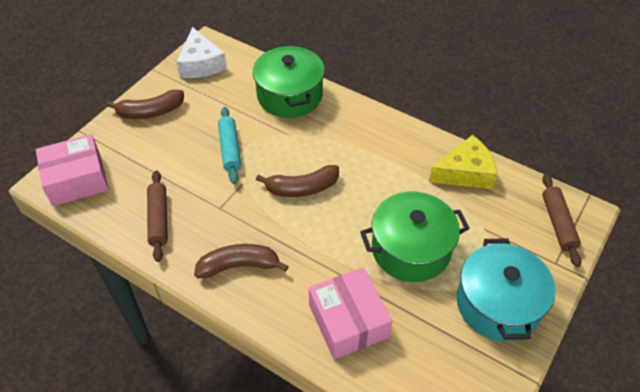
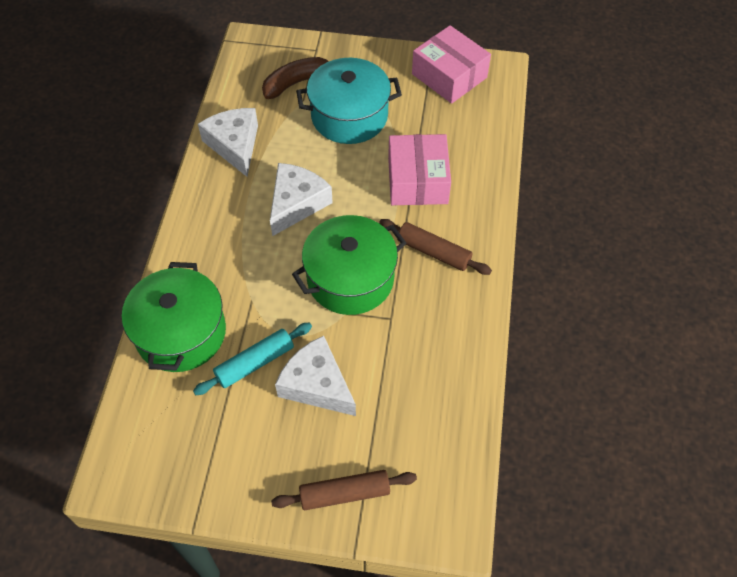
brown banana: 3 -> 1
white cheese: 1 -> 3
yellow cheese: 1 -> 0

